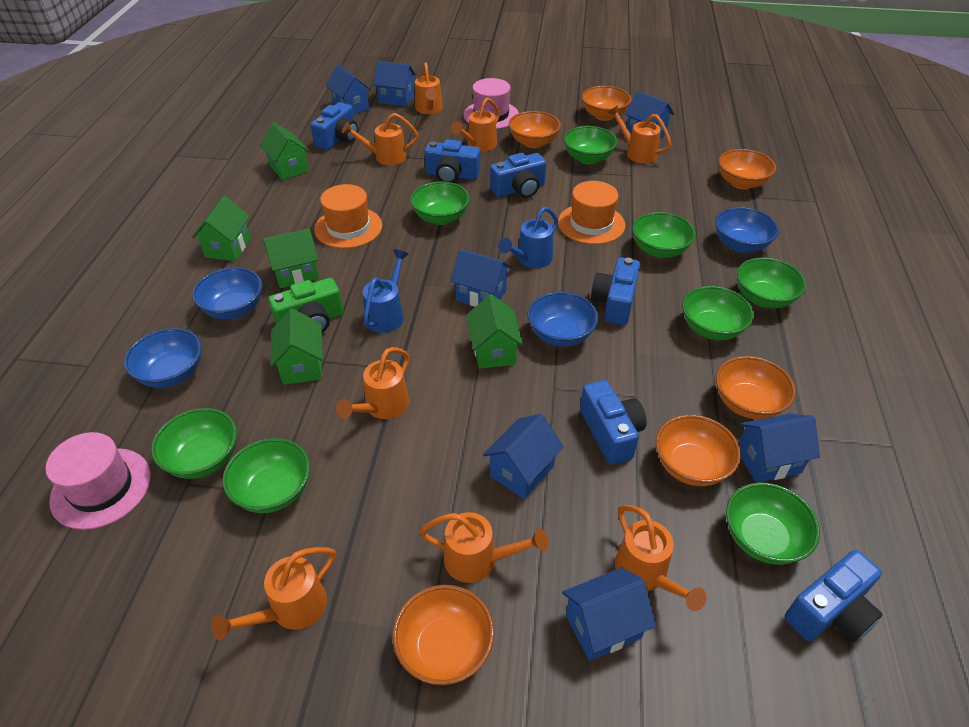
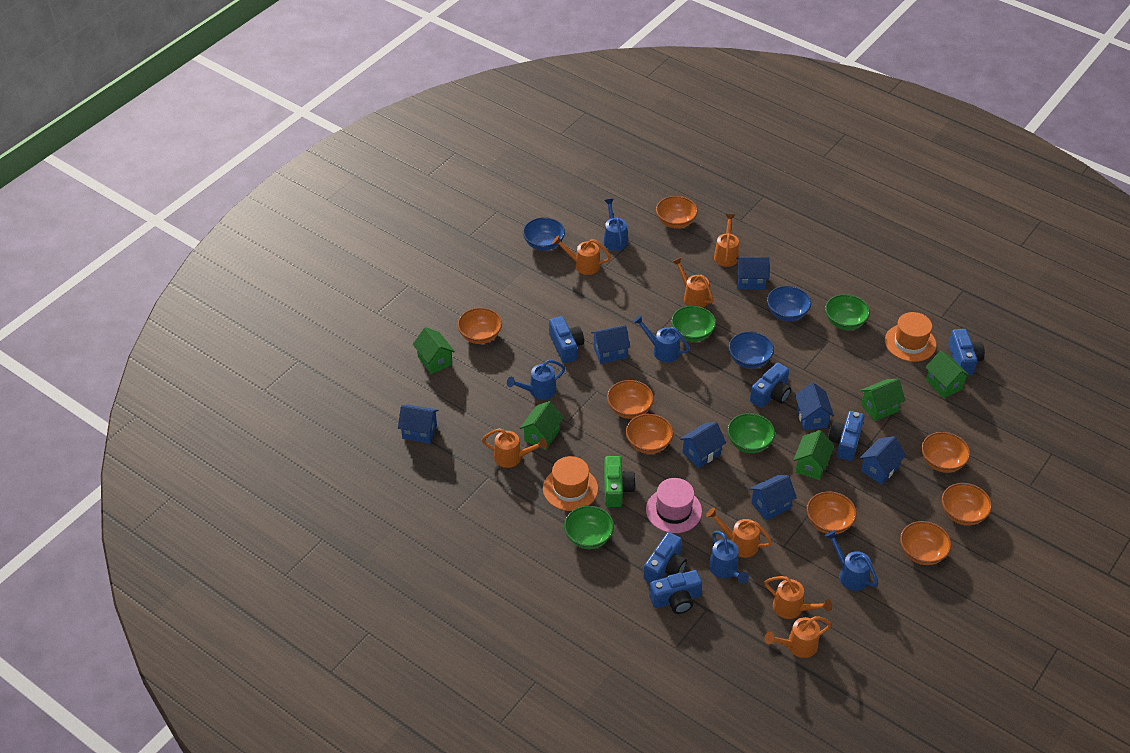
blue bowl: 4 -> 3
blue watering can: 2 -> 5
green bowl: 8 -> 4
orange bowl: 6 -> 8
orange watering can: 8 -> 7
pink hat: 2 -> 1

